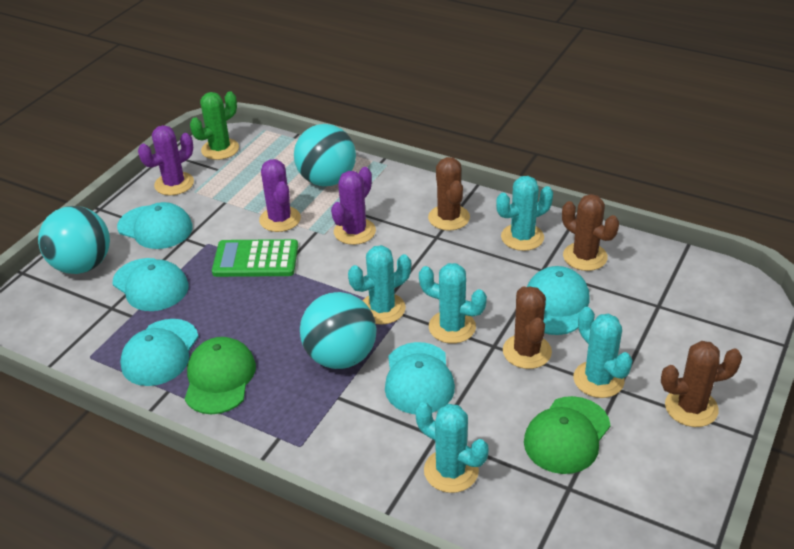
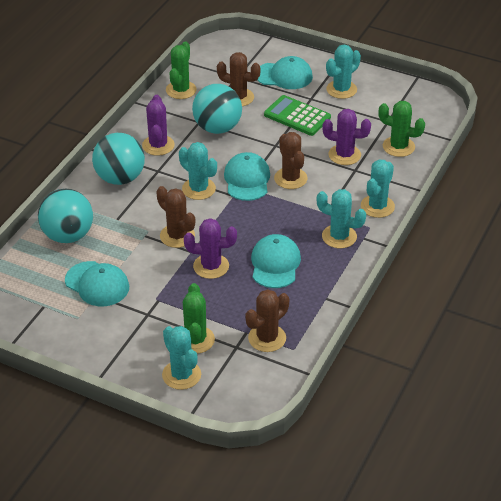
green cactus: 1 -> 3
green cap: 2 -> 0
turquoise cap: 5 -> 4

